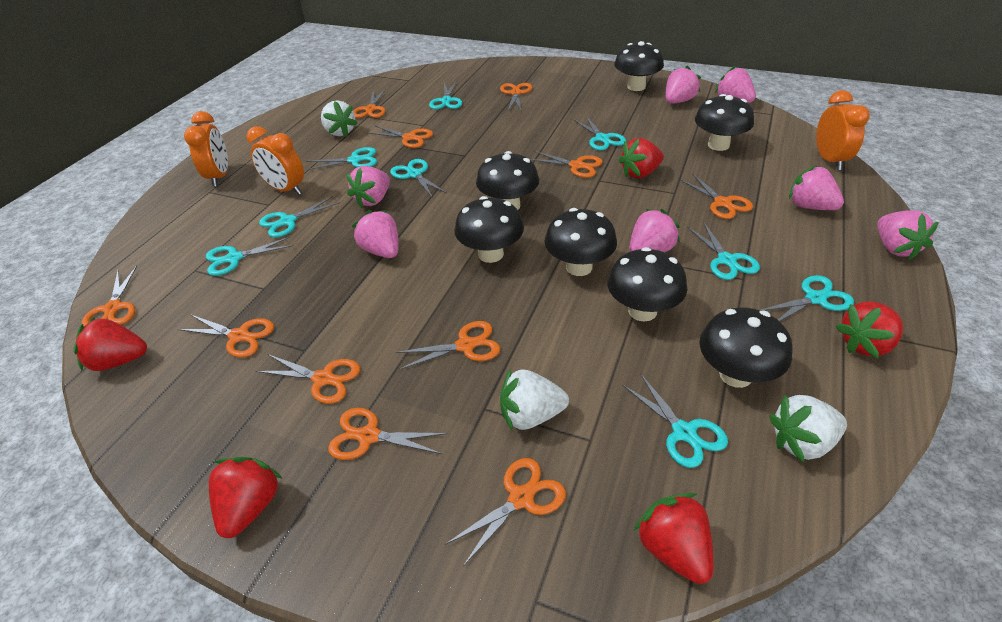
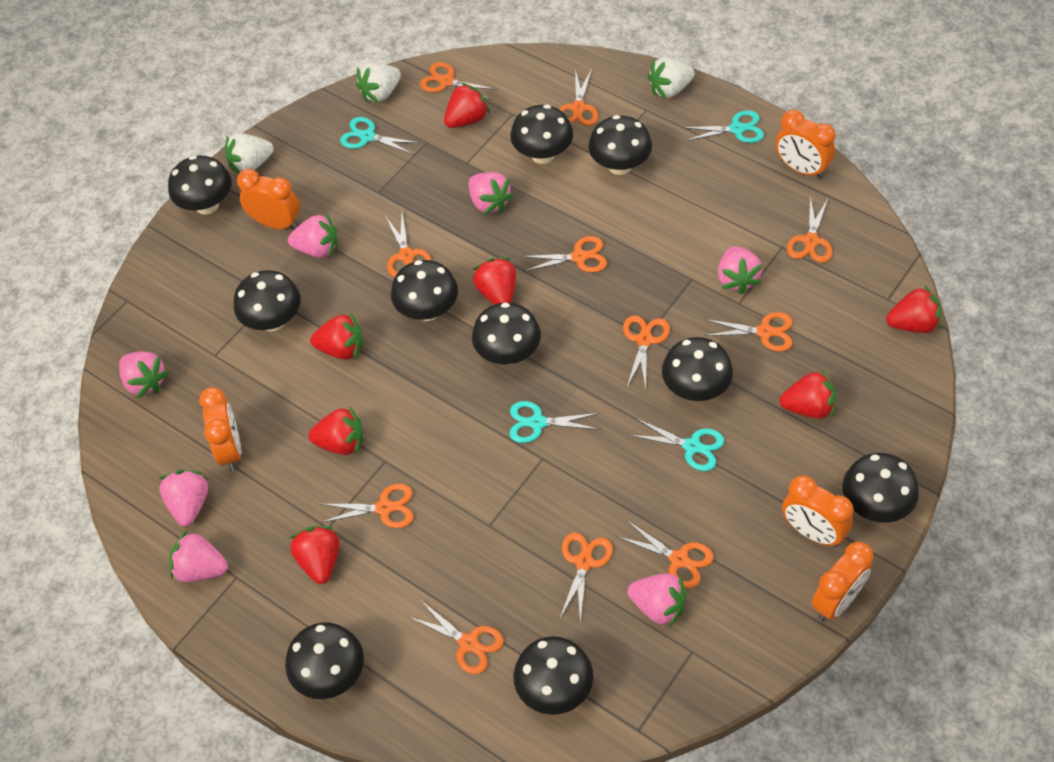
black mushroom: 7 -> 10
orange clock: 3 -> 5
red strawberry: 5 -> 7
turquoise scissors: 9 -> 4

